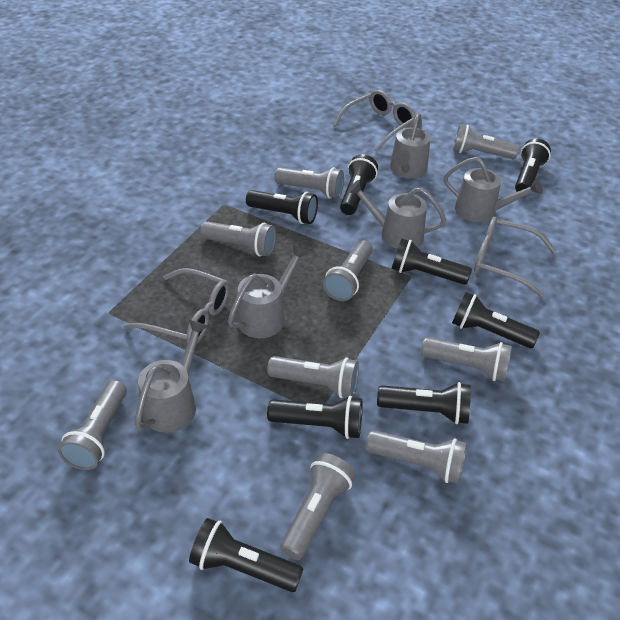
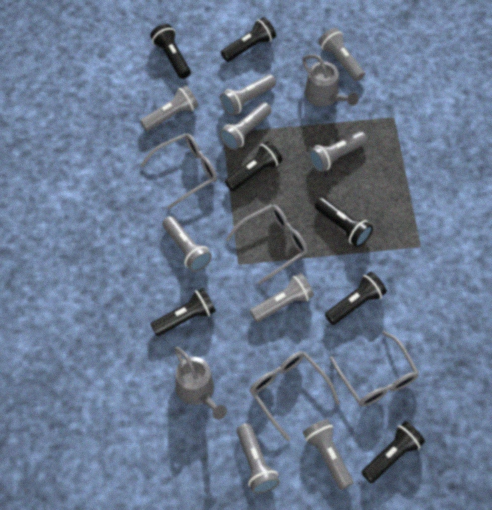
black flashlight: 8 -> 7
grey glasses: 3 -> 4
grey watering can: 5 -> 2

